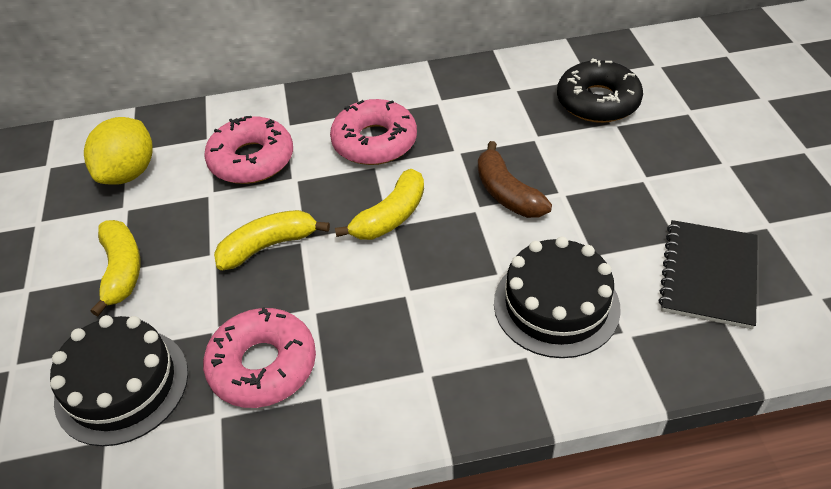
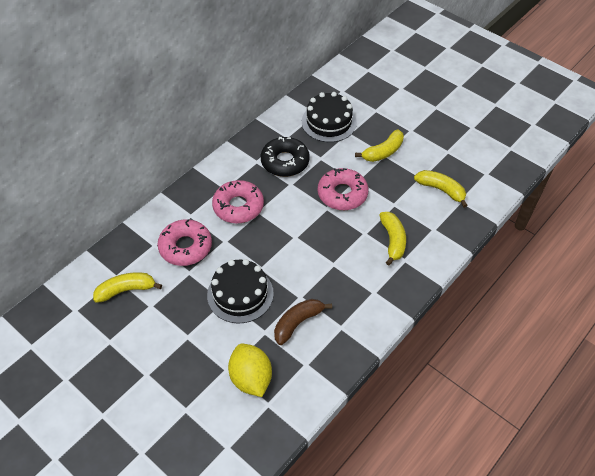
black notebook: 1 -> 0
yellow banana: 3 -> 4

